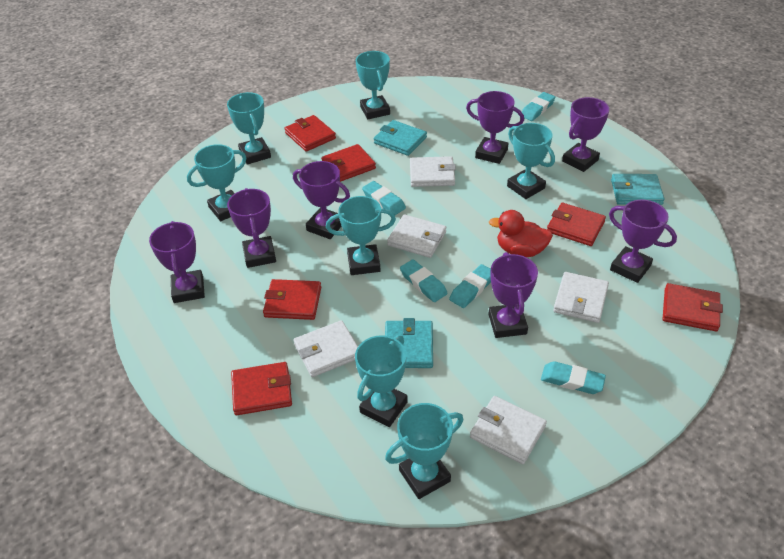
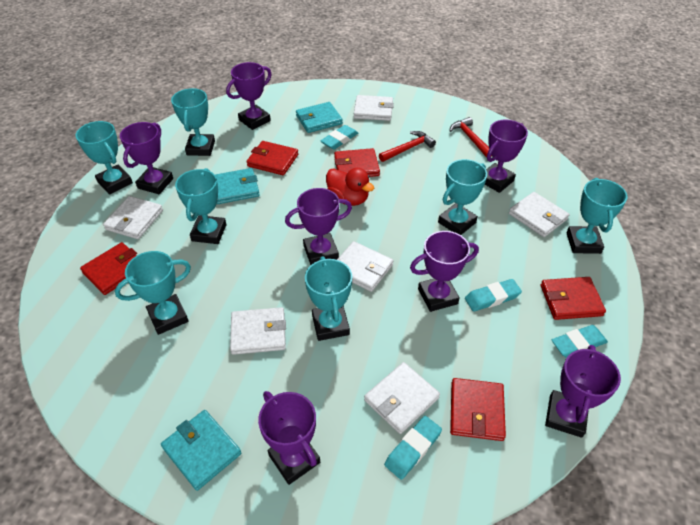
red hammer: 0 -> 2
red wallet: 6 -> 5
turquoise eraser: 5 -> 4
white wallet: 5 -> 6

